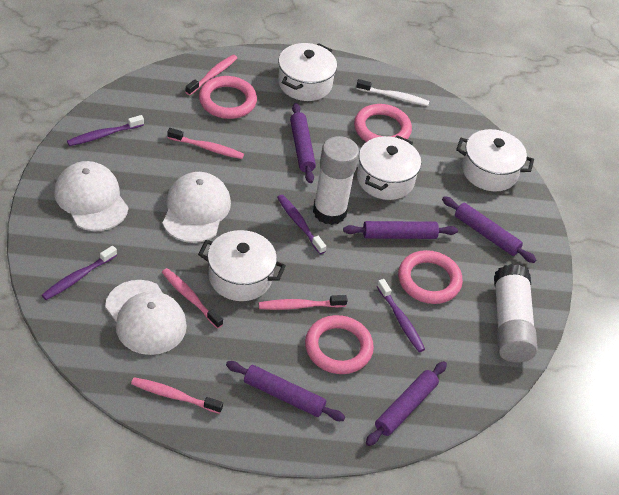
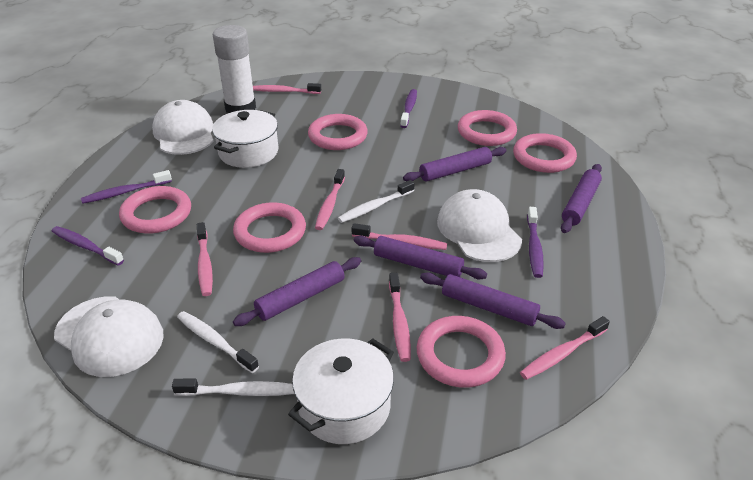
pink ring: 4 -> 6
pink toothbrush: 5 -> 6
white glue stick: 2 -> 1
white pot: 4 -> 2
white toothbrush: 1 -> 3

